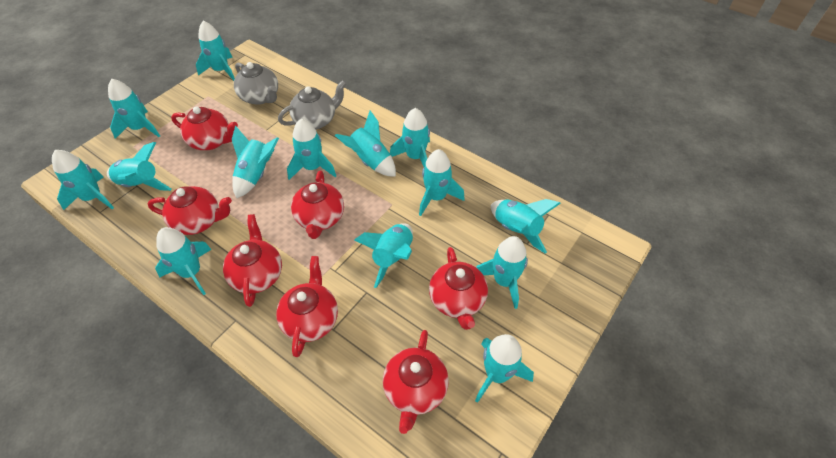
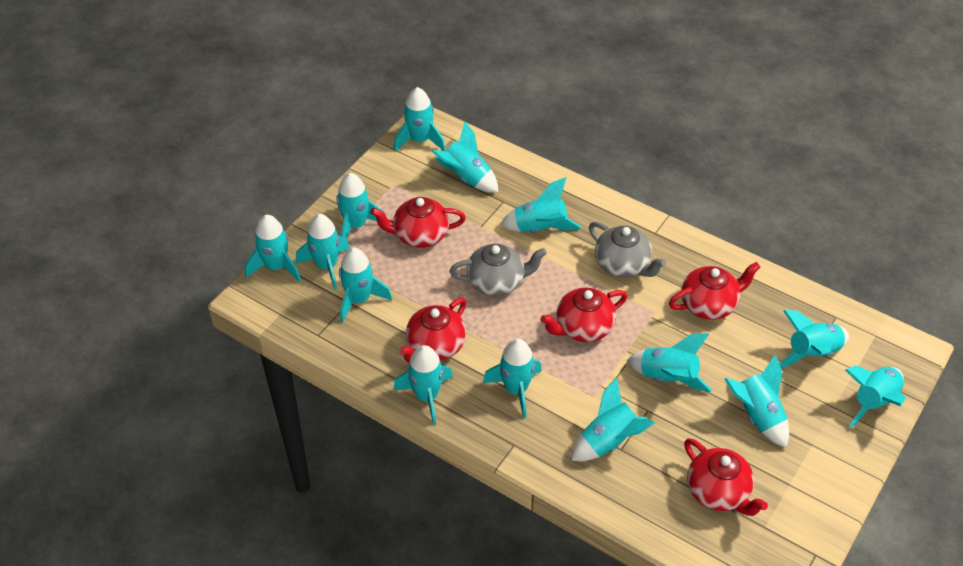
red teapot: 7 -> 5

